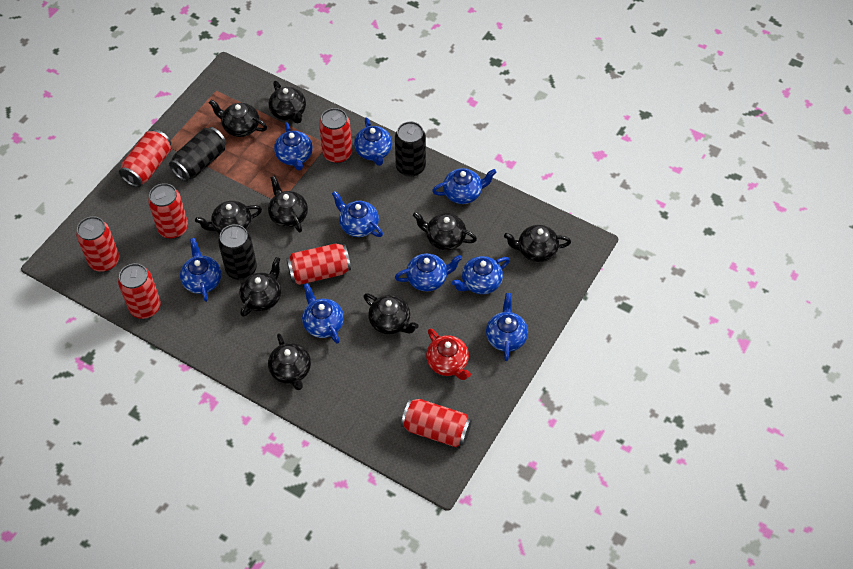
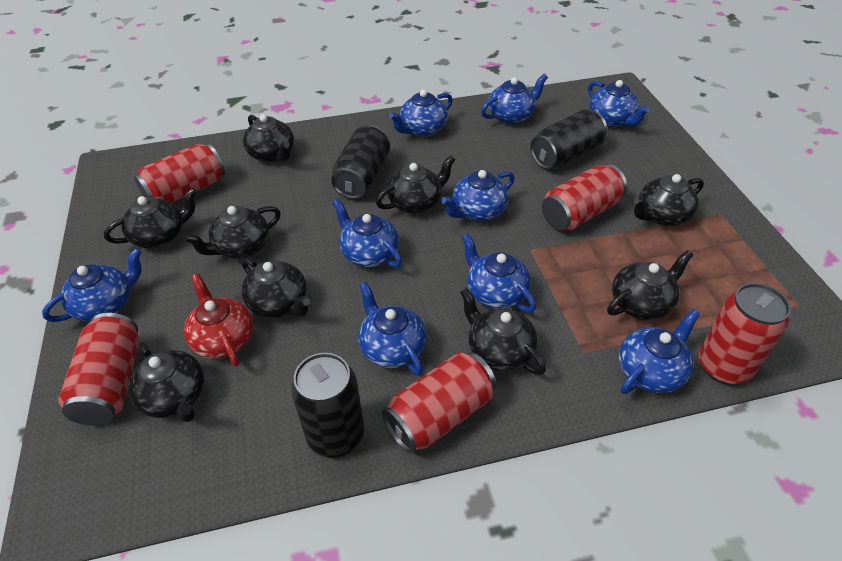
red can: 7 -> 5

